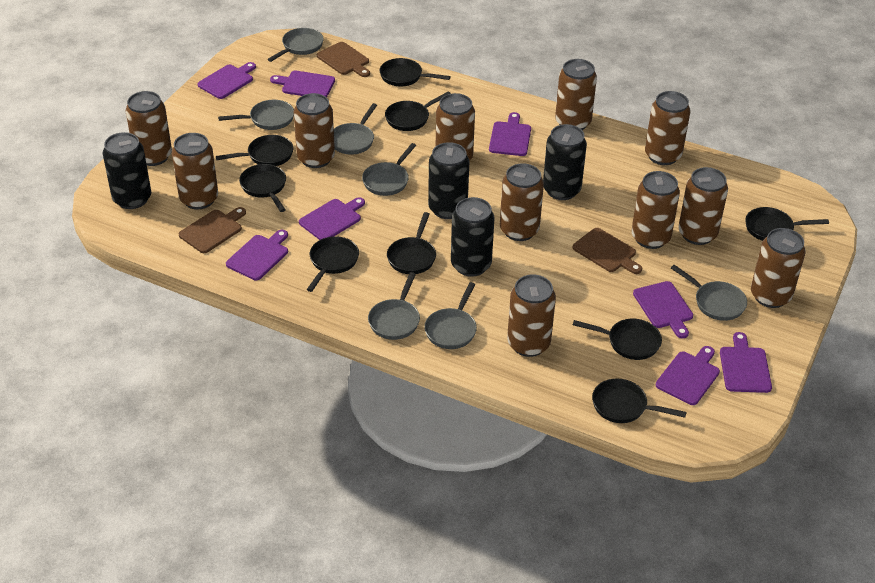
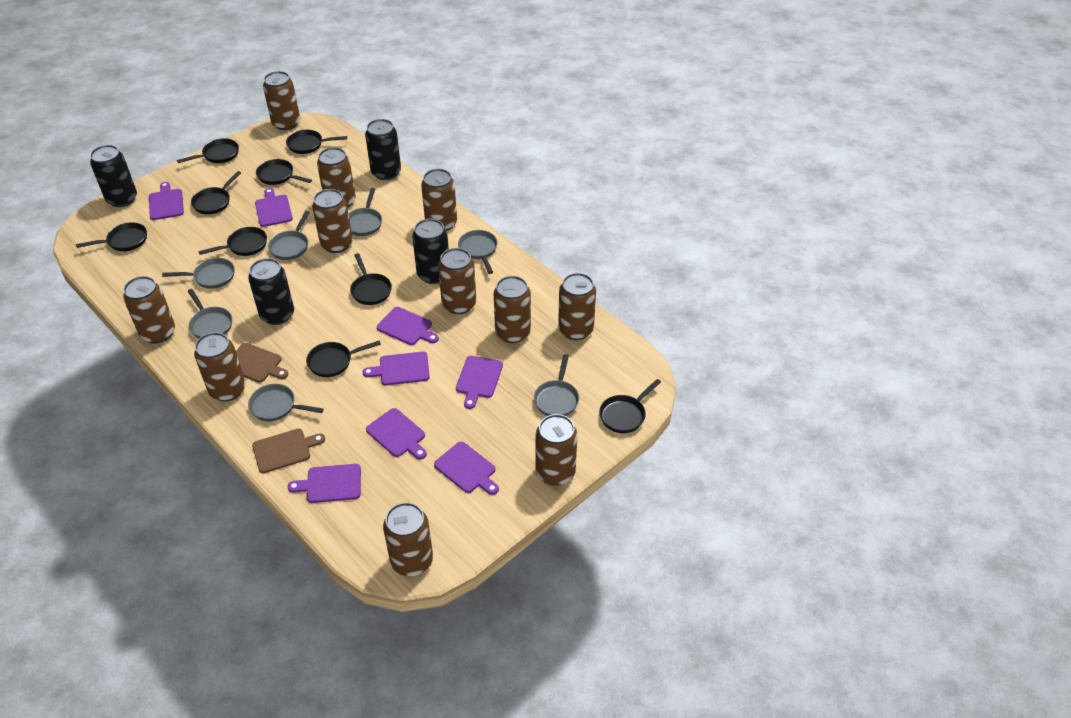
brown cutting board: 3 -> 2

